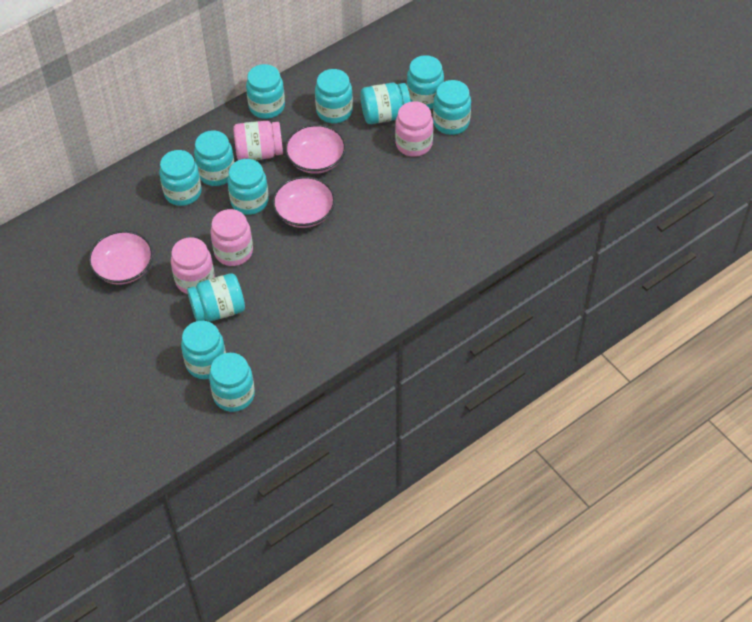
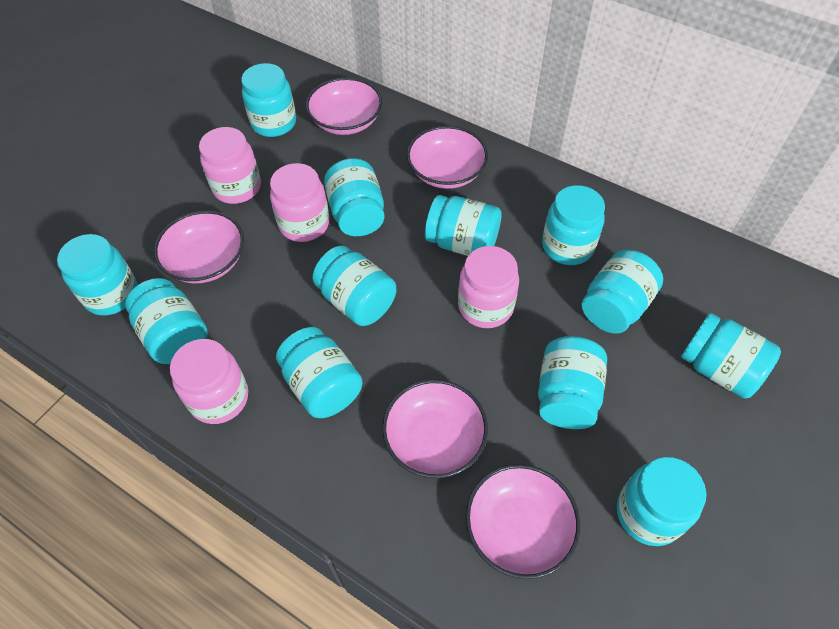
pink bowl: 3 -> 5
turquoise jar: 11 -> 12

